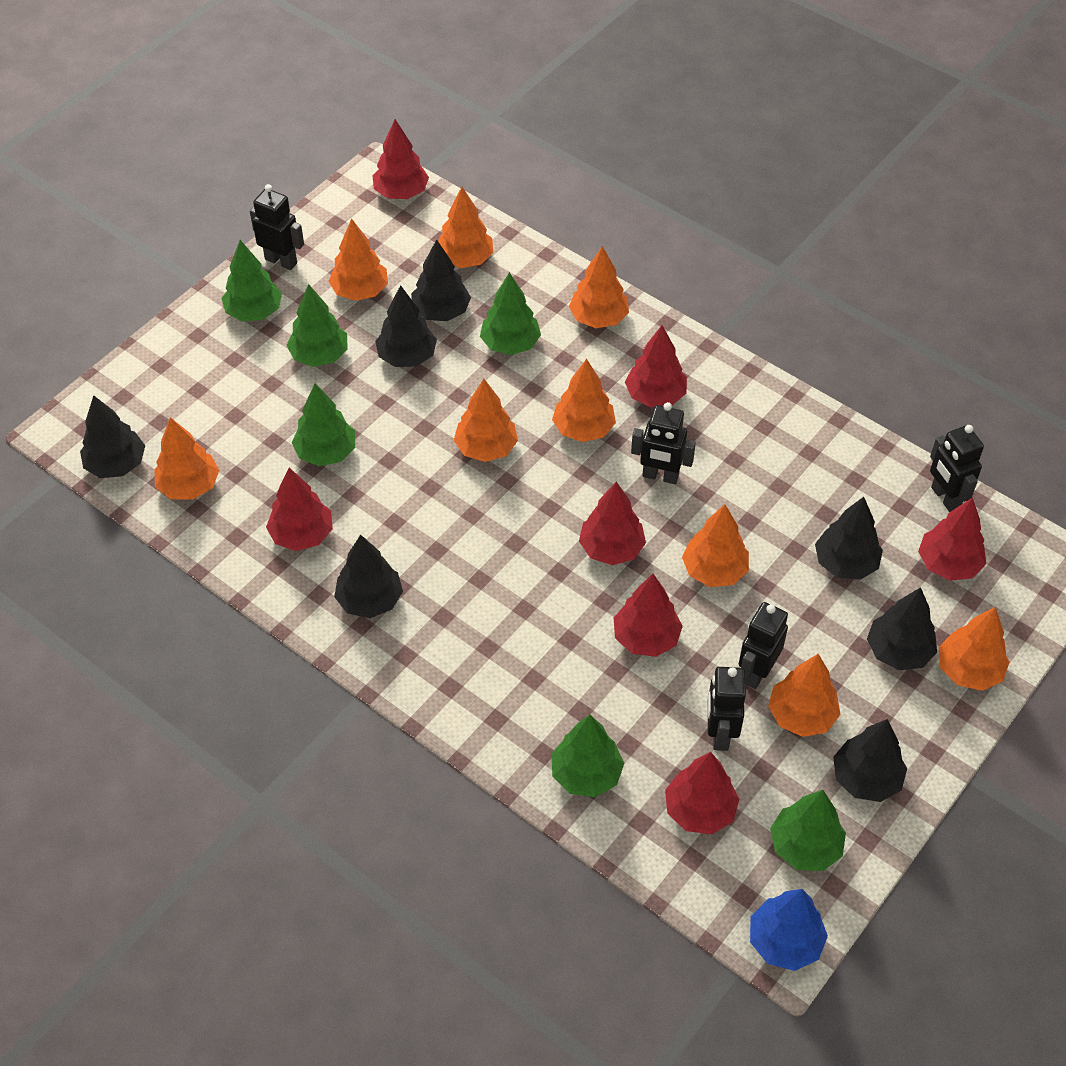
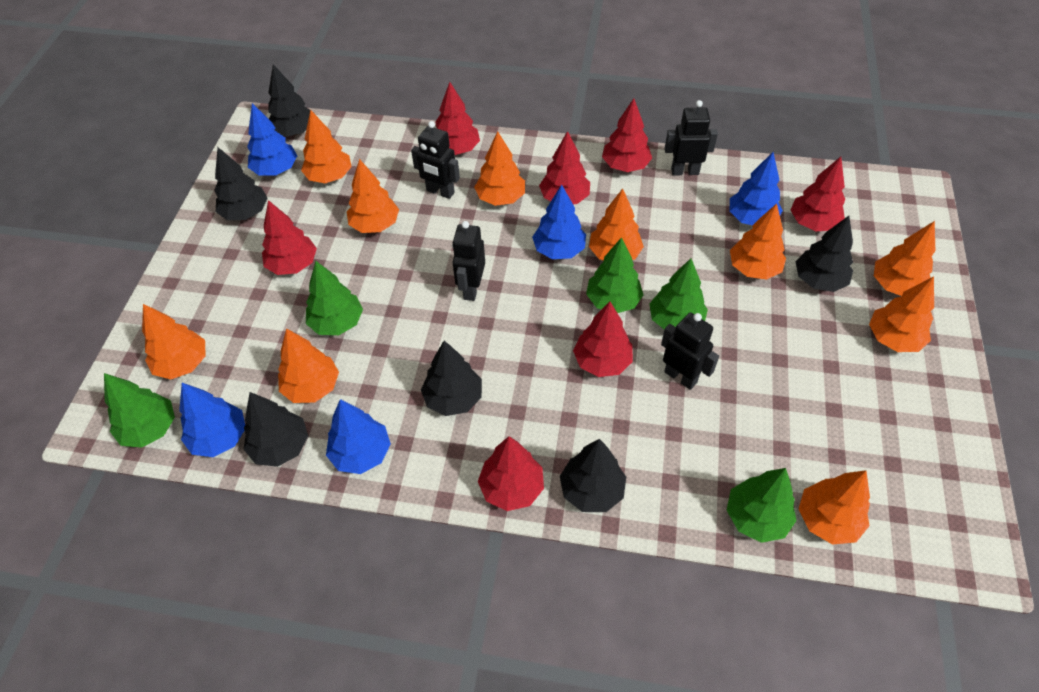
black robot: 5 -> 4
black tree: 7 -> 6
blue tree: 1 -> 5
green tree: 6 -> 5
orange tree: 9 -> 10

